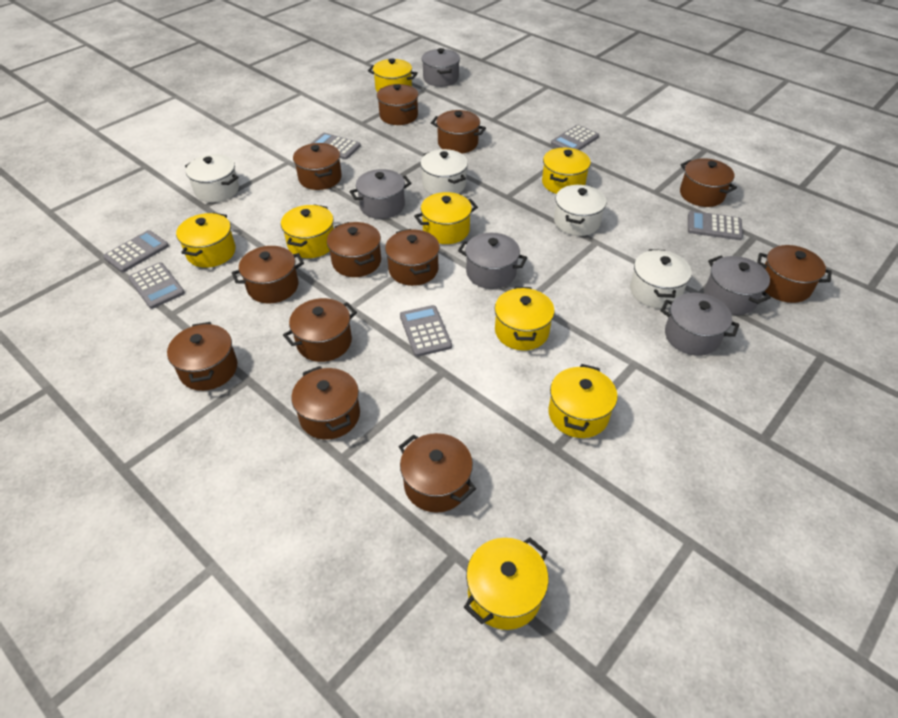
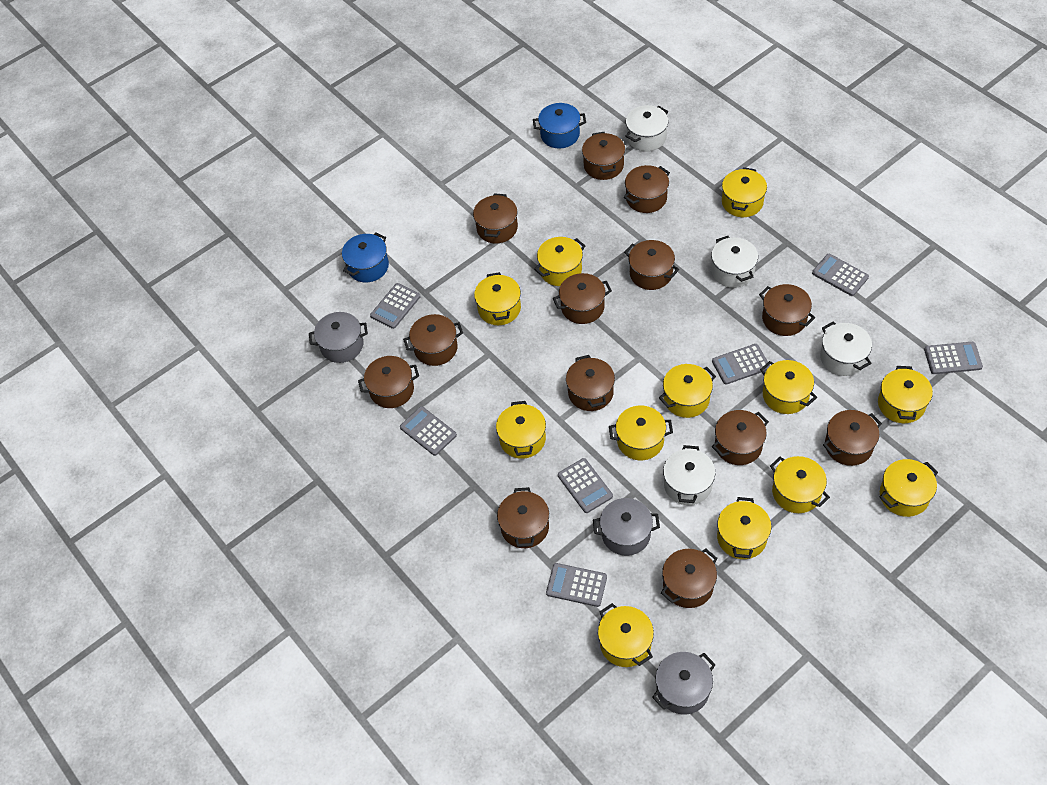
blue pot: 0 -> 2
brown pot: 12 -> 13
grey calculator: 6 -> 7
grey pot: 5 -> 3
yellow pot: 8 -> 12

